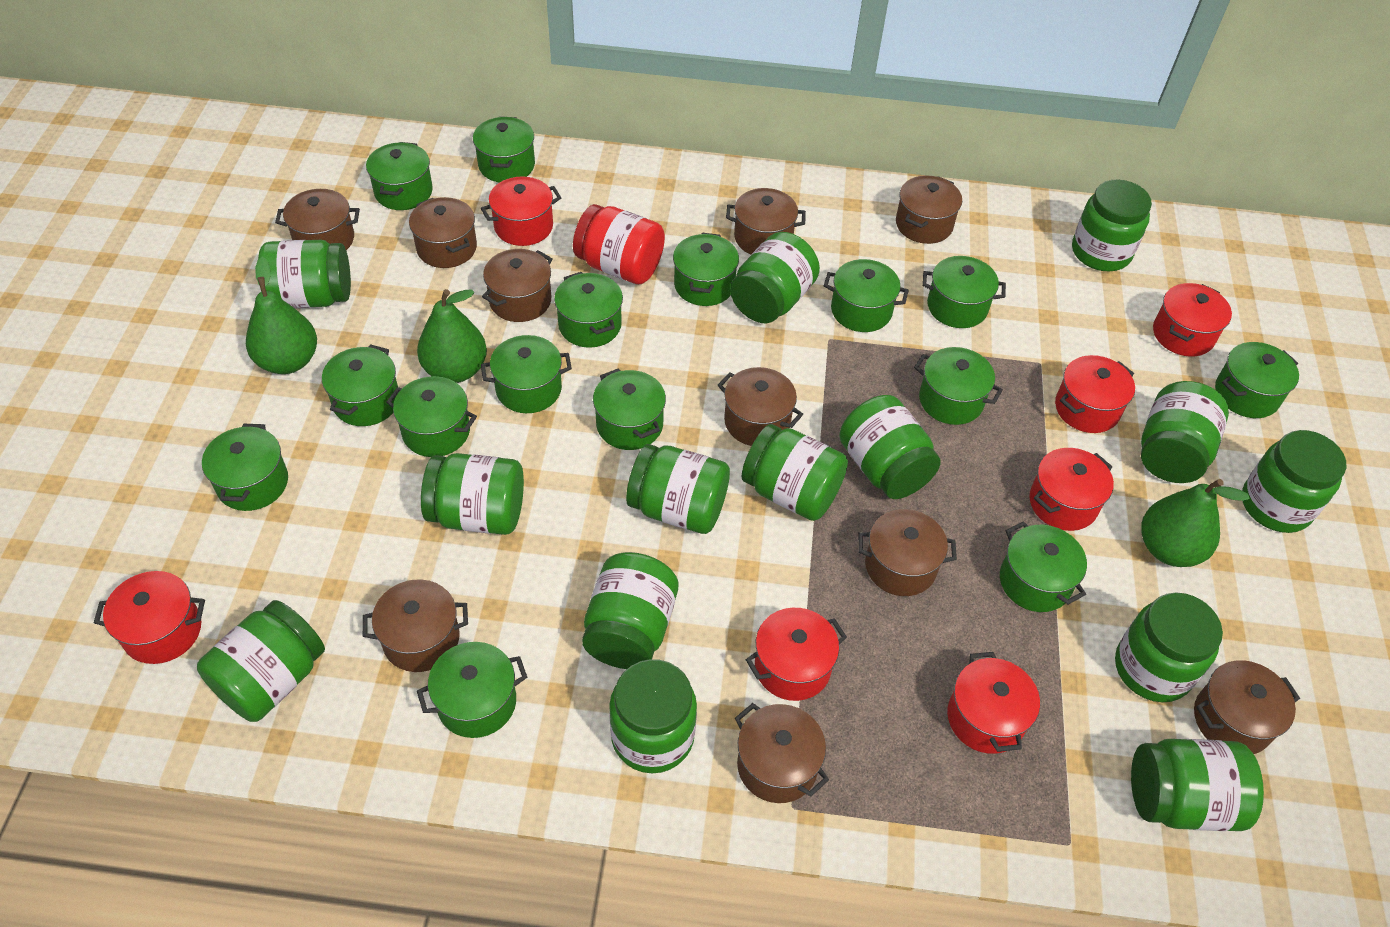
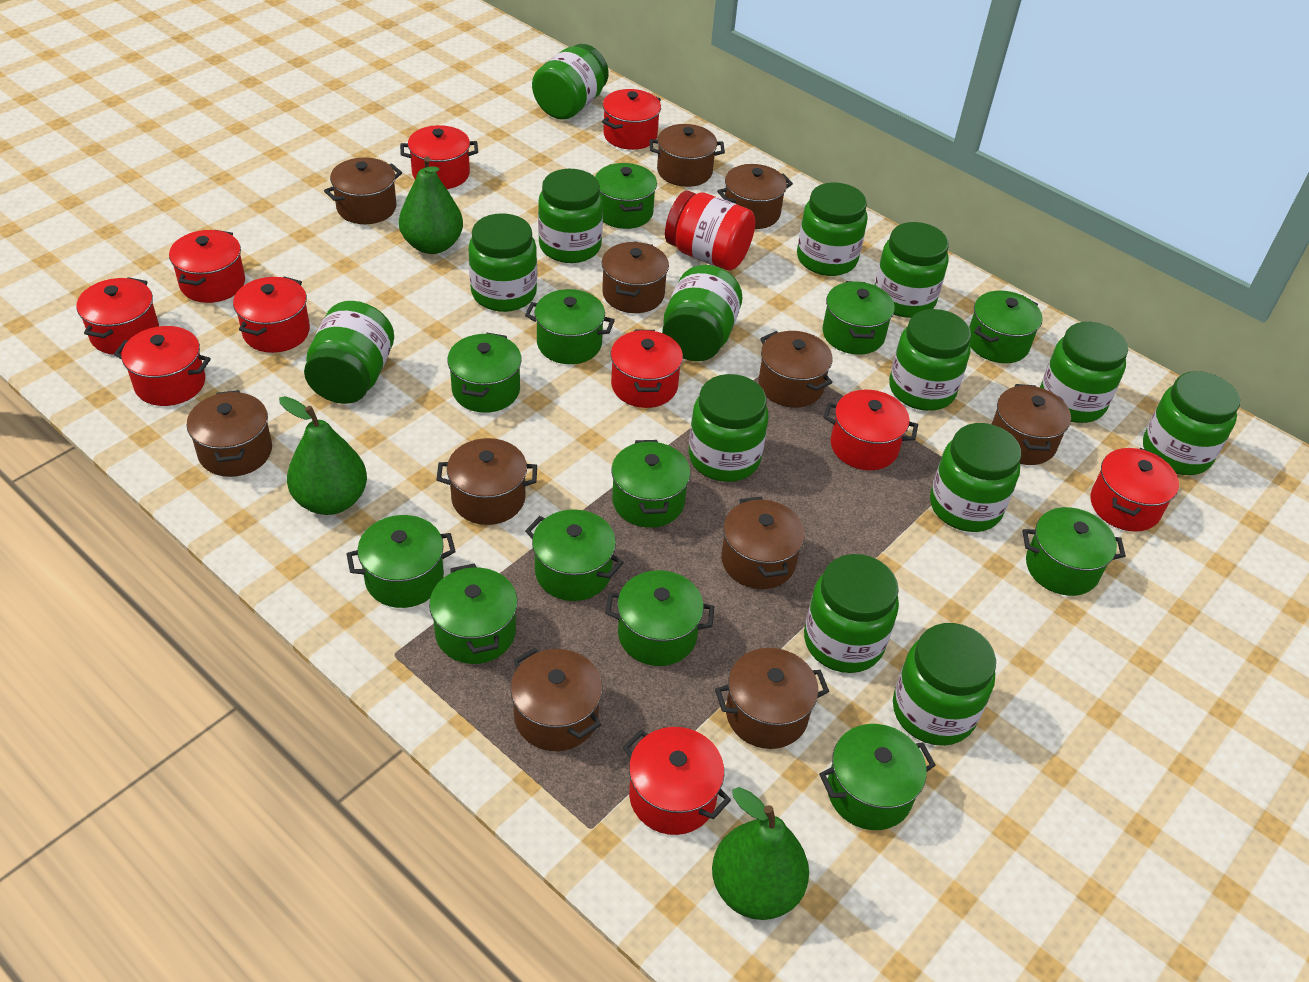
brown pot: 10 -> 11
green pot: 15 -> 12
red pot: 7 -> 10

